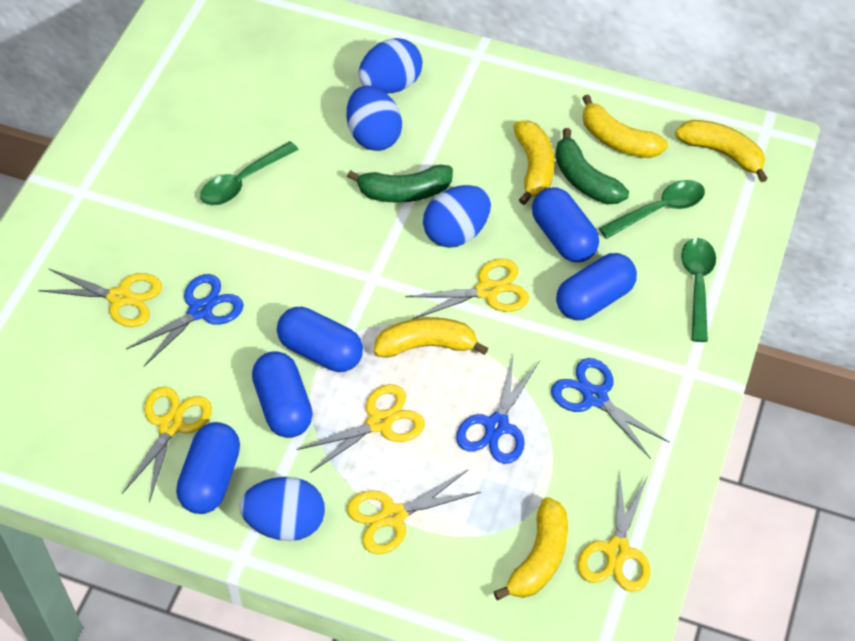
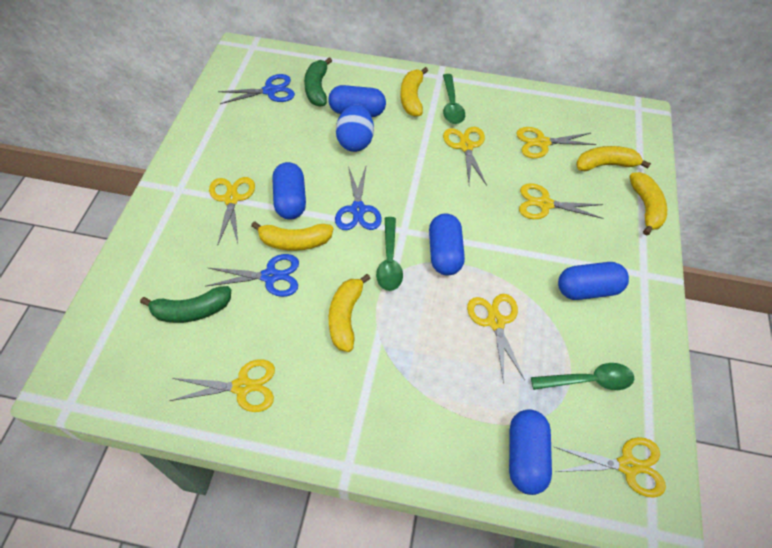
blue egg: 4 -> 1
yellow scissors: 6 -> 7

